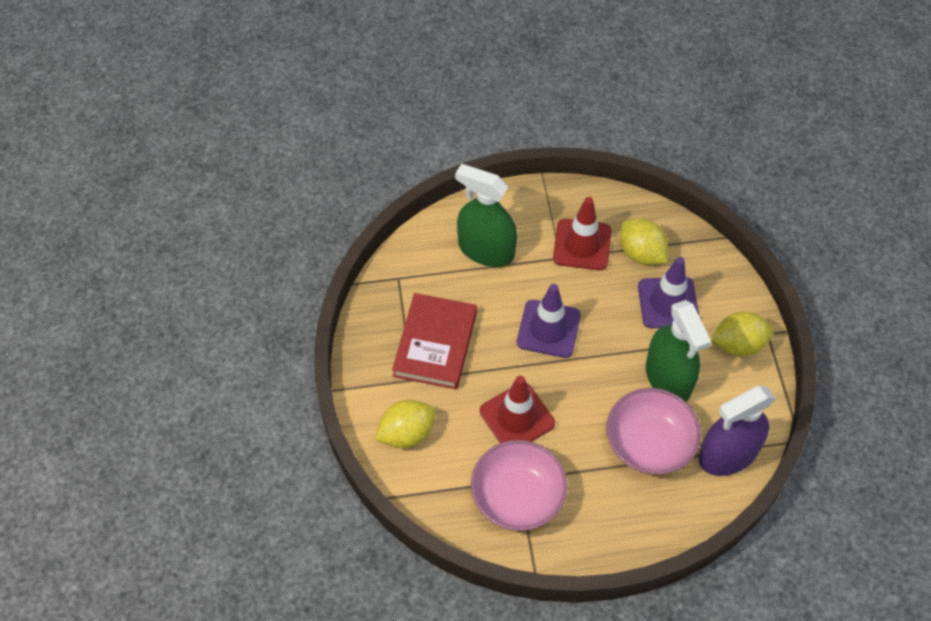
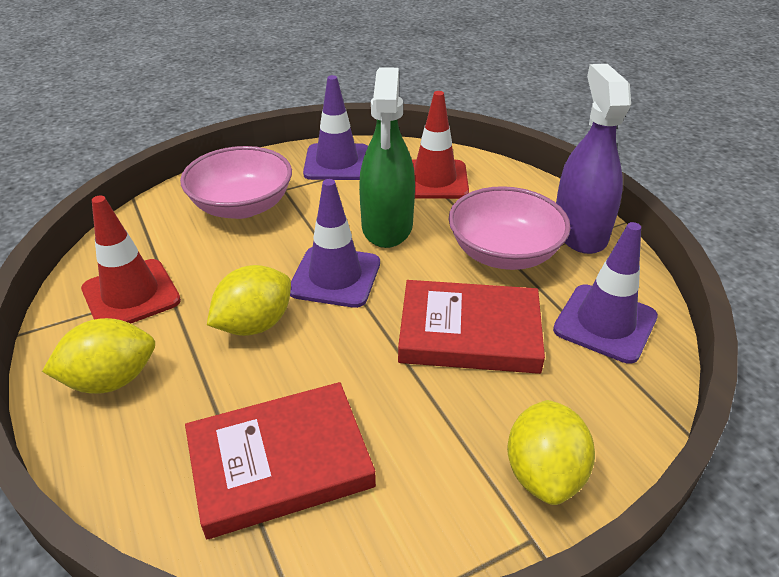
green spray bottle: 2 -> 1
purple traffic cone: 2 -> 3
red book: 1 -> 2

